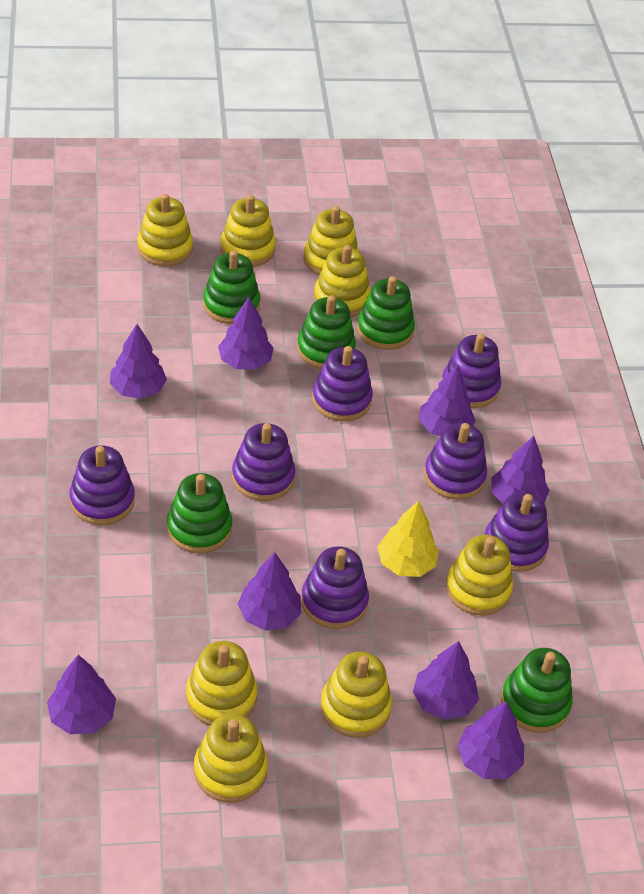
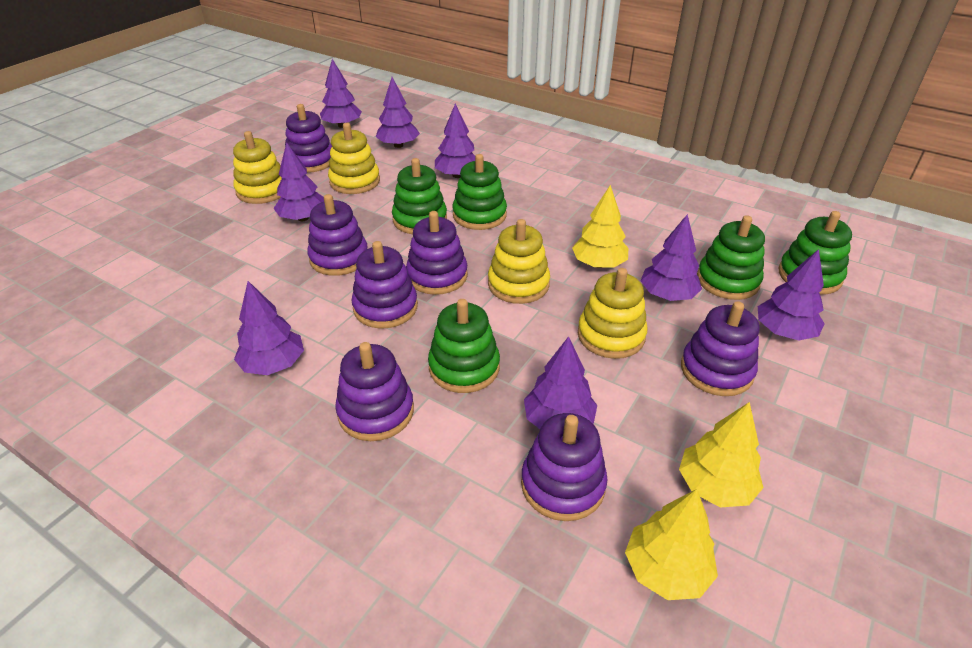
yellow stacking toy: 8 -> 4
yellow tree: 1 -> 3

